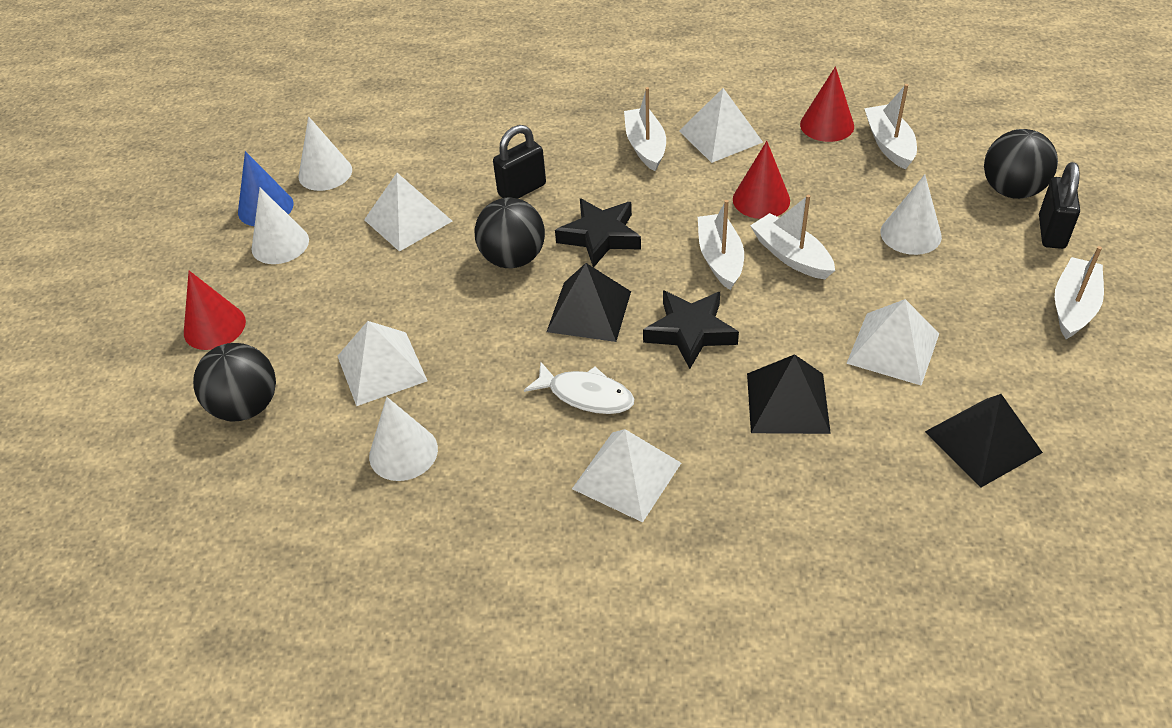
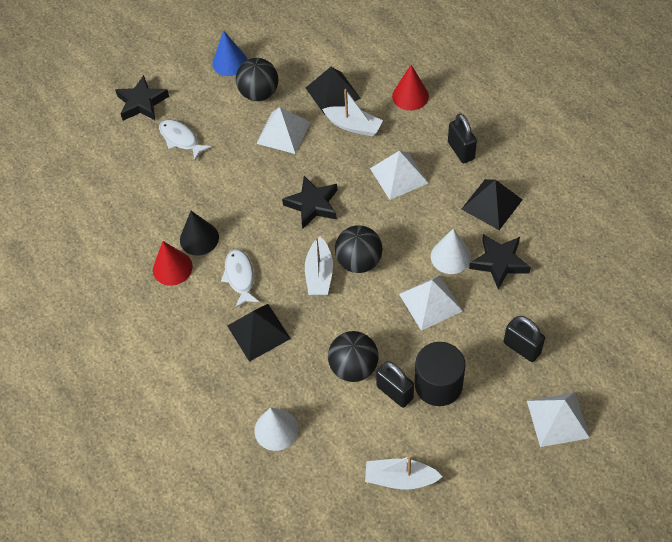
black cone: 0 -> 1
black cylinder: 0 -> 1
black padlock: 2 -> 3
black star: 2 -> 3
red cone: 3 -> 2
white boat: 5 -> 3
white cone: 4 -> 2
white fish: 1 -> 2
white pyramid: 5 -> 4

